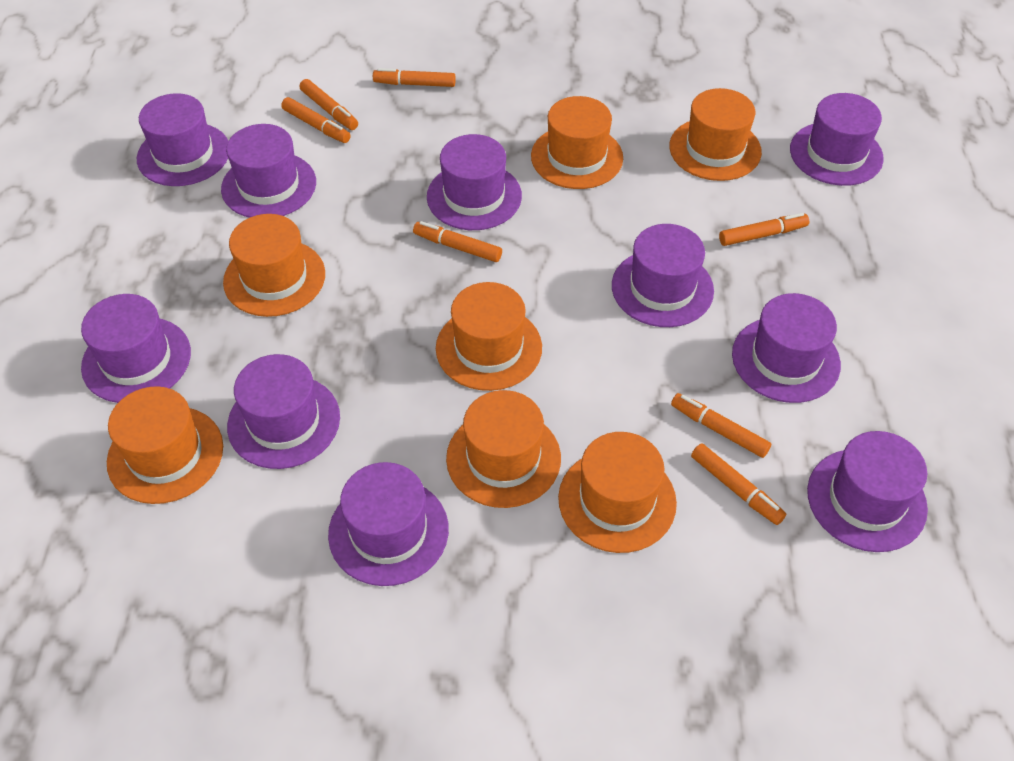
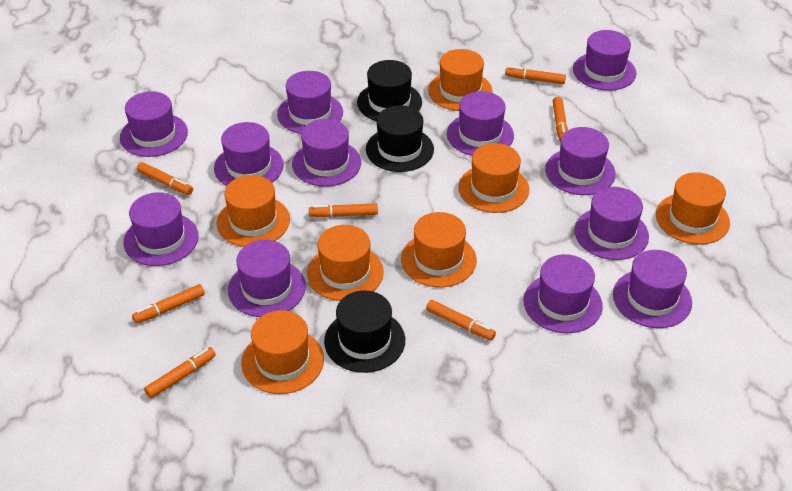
black hat: 0 -> 3
purple hat: 10 -> 12

